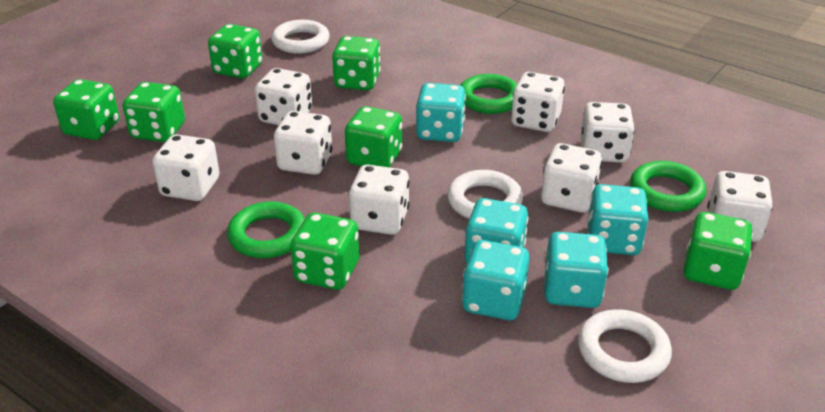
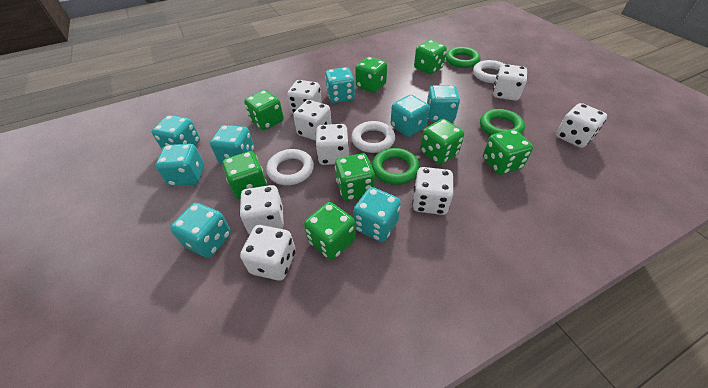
green dice: 7 -> 8
turquoise dice: 5 -> 8

